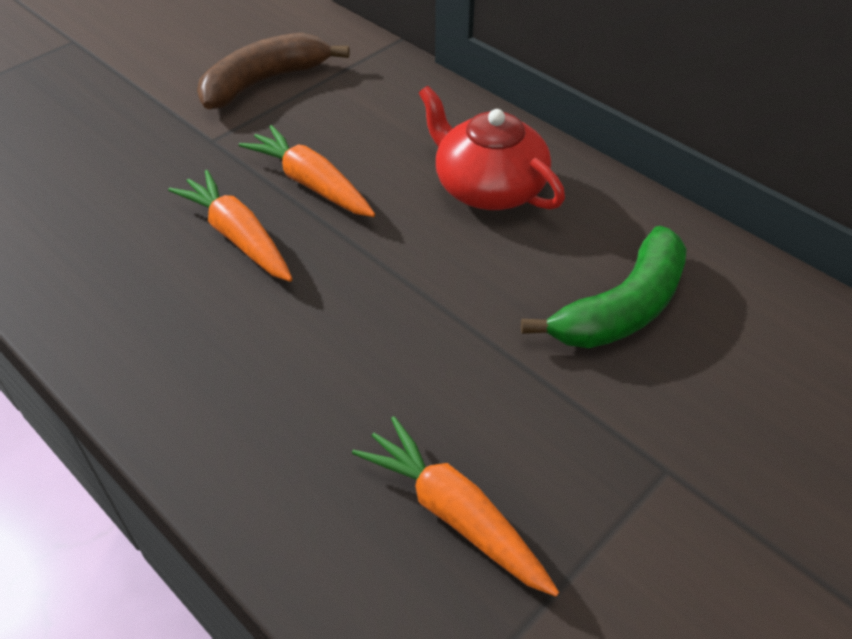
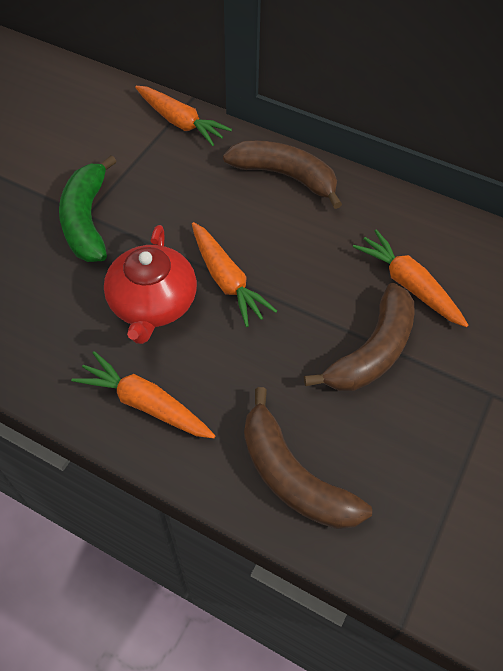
brown banana: 1 -> 3
orange carrot: 3 -> 4

